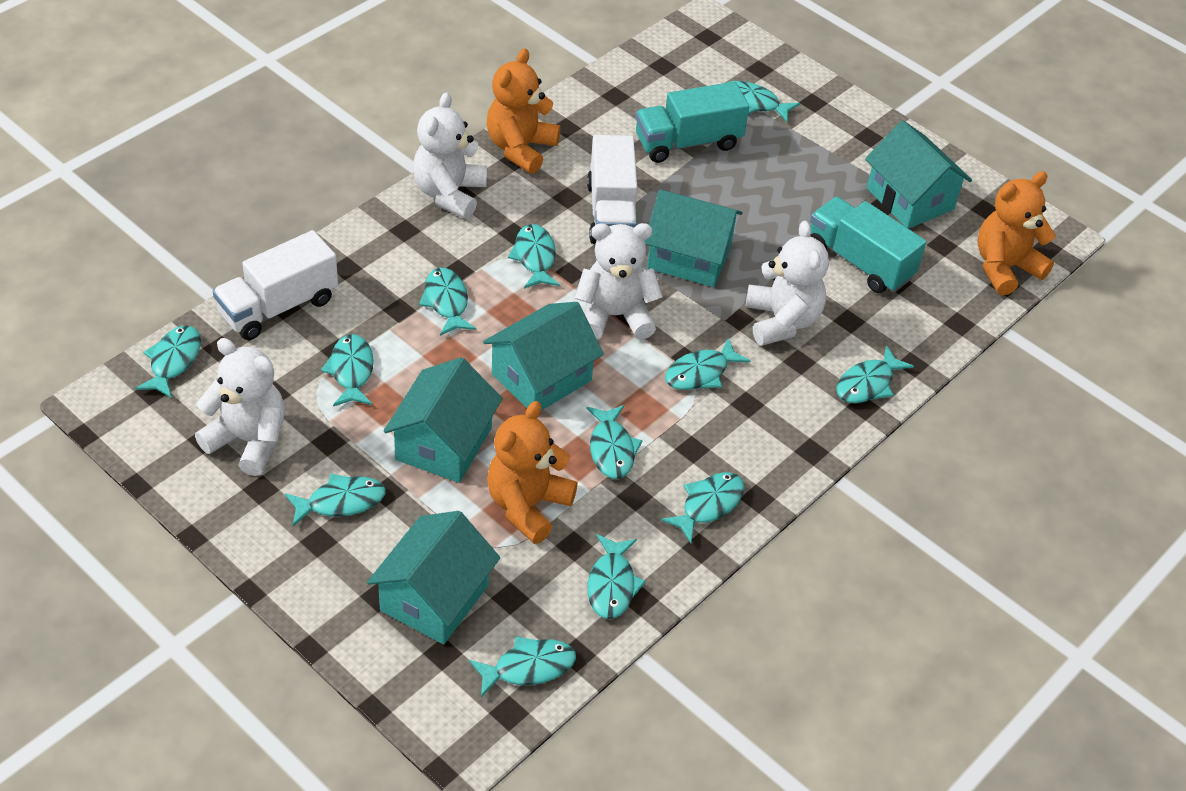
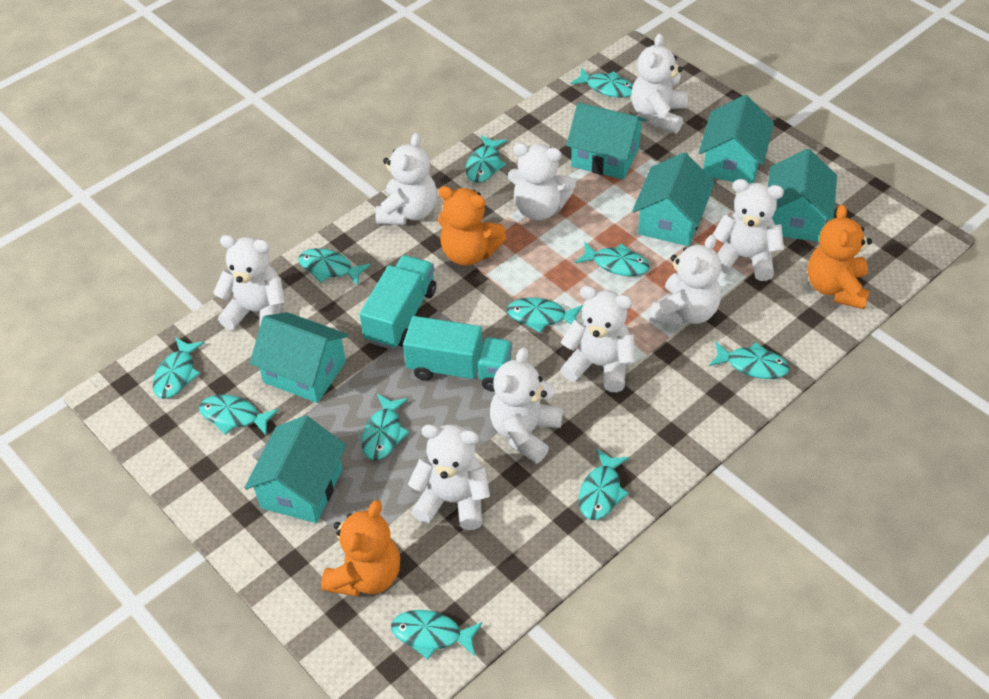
turquoise fish: 12 -> 11
turquoise house: 5 -> 6
white teddy bear: 4 -> 9
white truck: 2 -> 0

